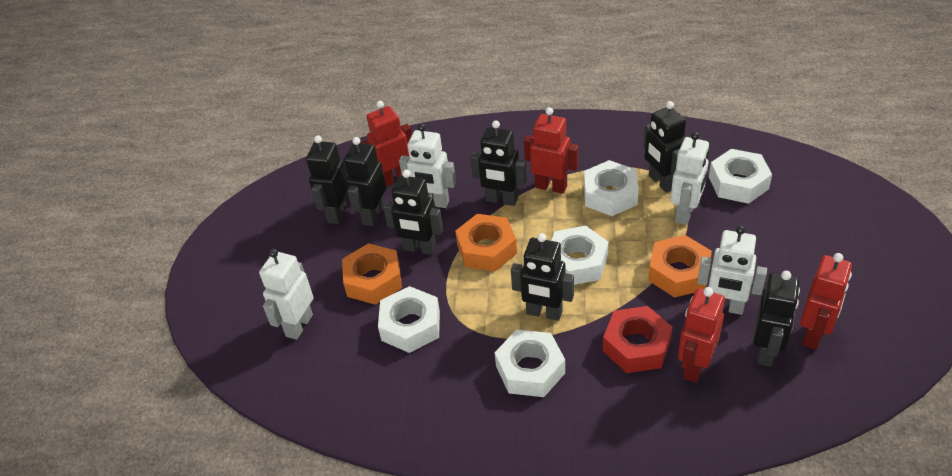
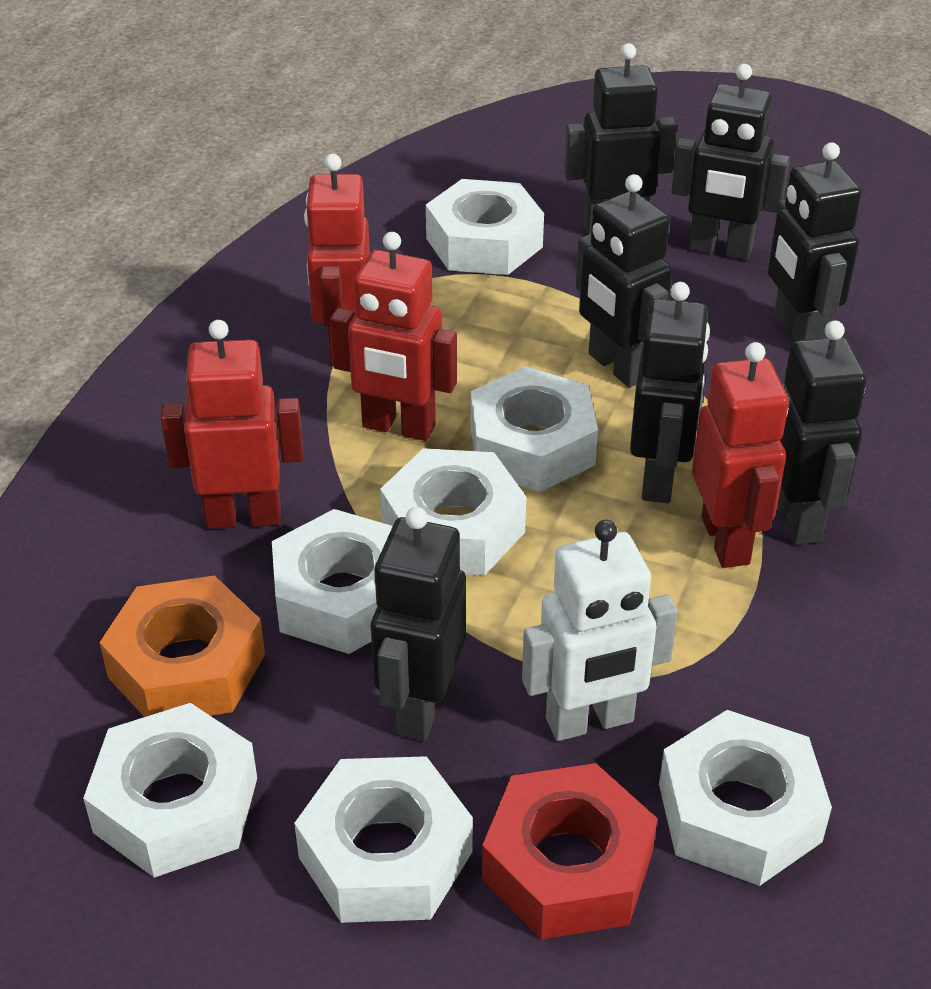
orange nut: 3 -> 1
white nut: 5 -> 7
white robot: 4 -> 1

